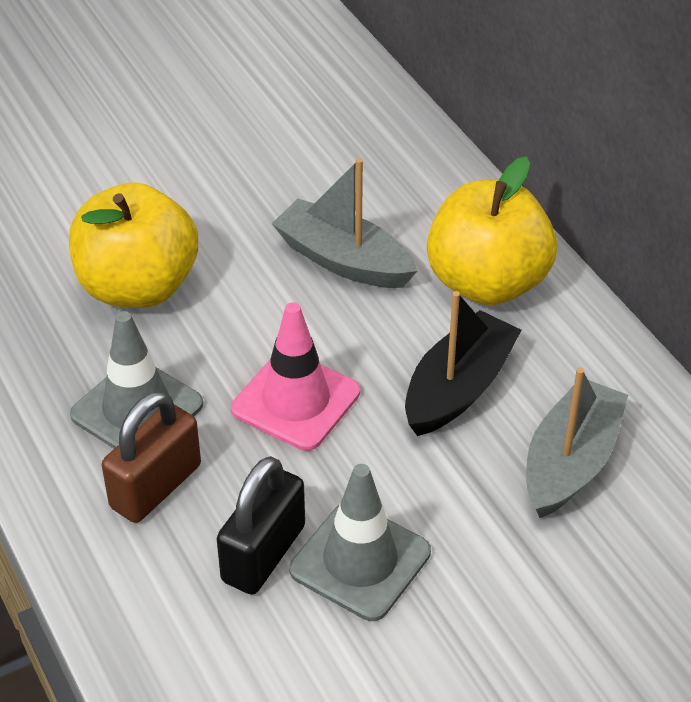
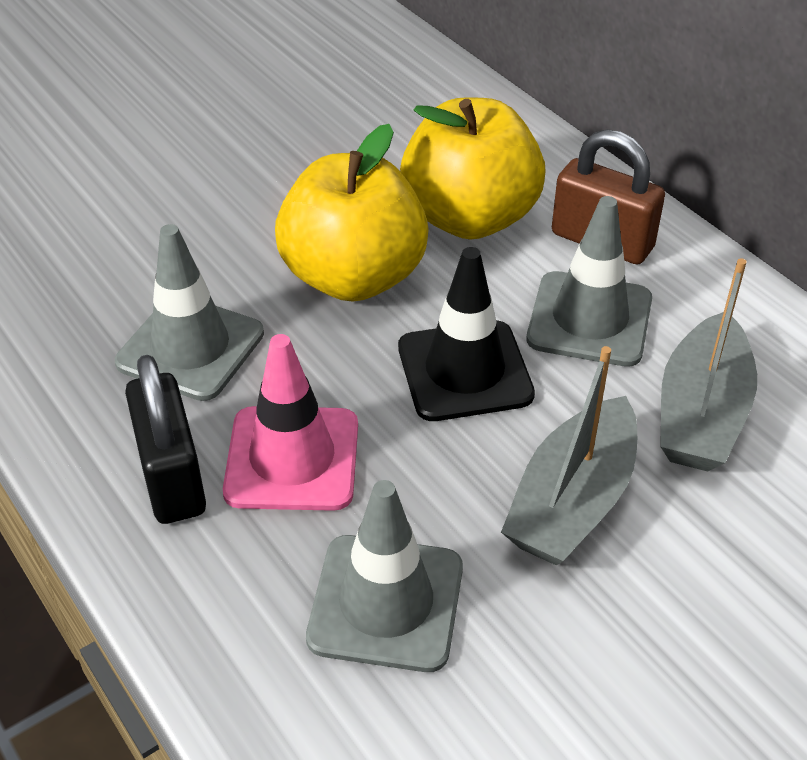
black boat: 1 -> 0
black traffic cone: 0 -> 1
grey traffic cone: 2 -> 3

